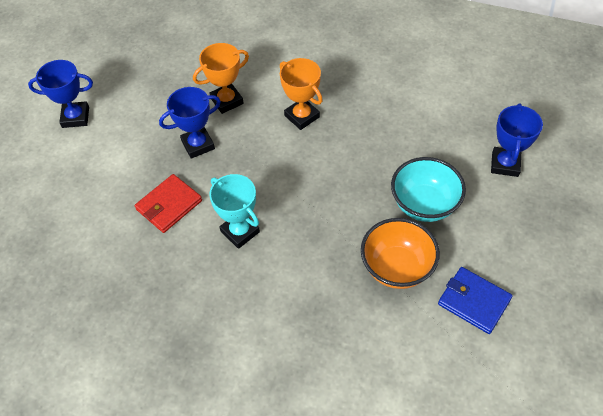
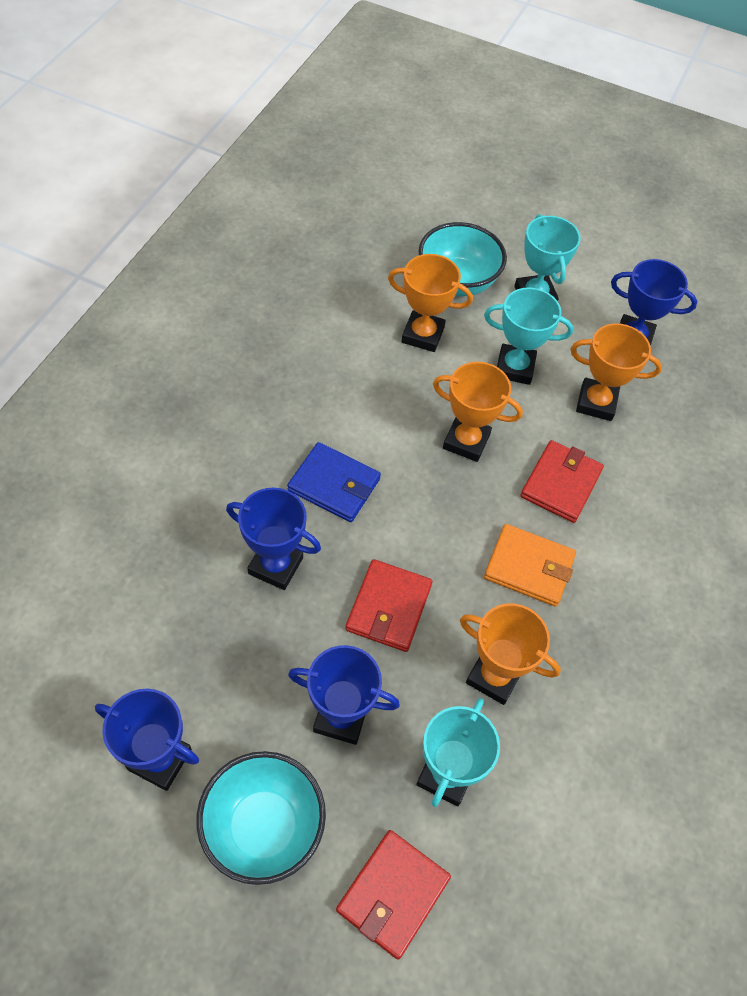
blue trophy: 3 -> 4
orange bowl: 1 -> 0
orange trophy: 2 -> 4
orange wallet: 0 -> 1
red wallet: 1 -> 3
turquoise bowl: 1 -> 2
turquoise trophy: 1 -> 3

